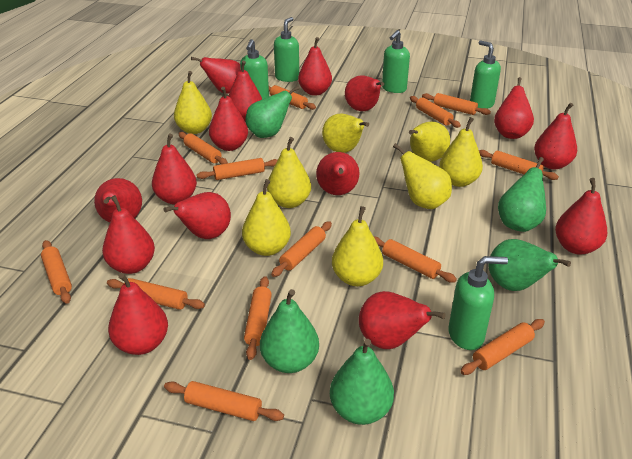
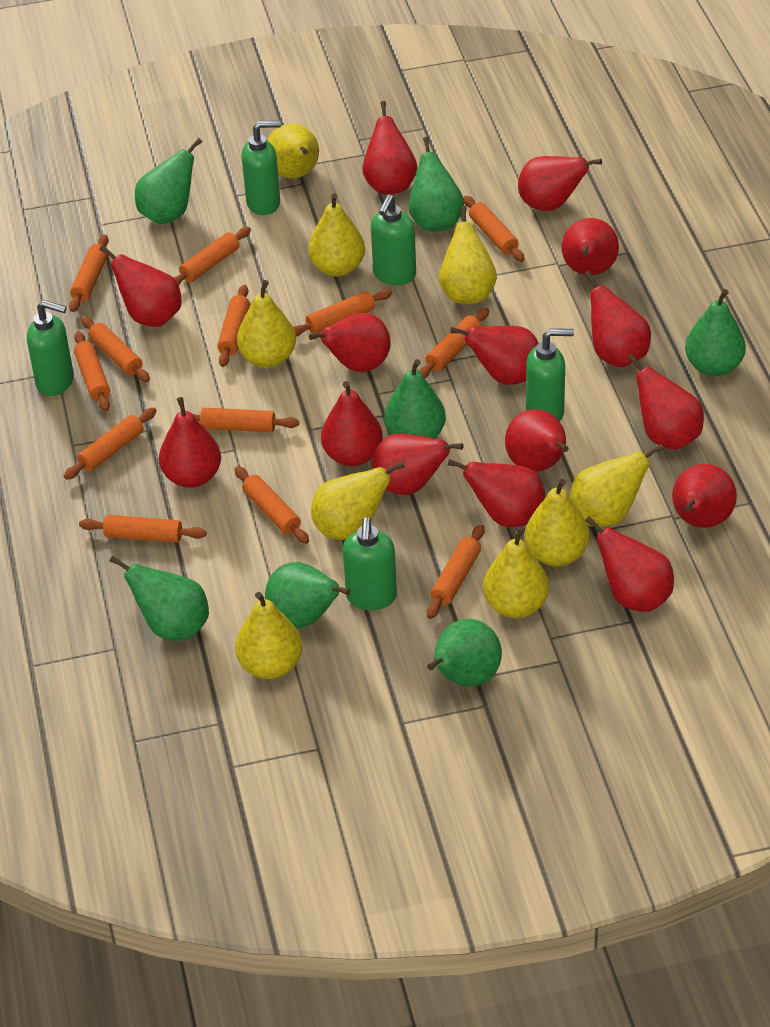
green pear: 5 -> 7
yellow pear: 8 -> 9

